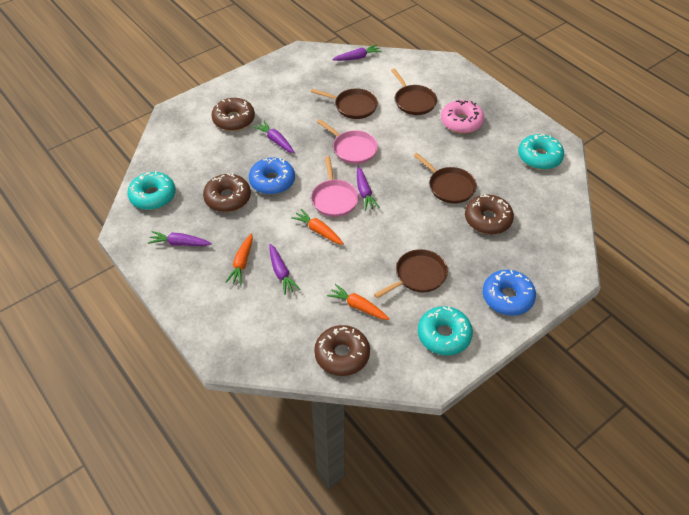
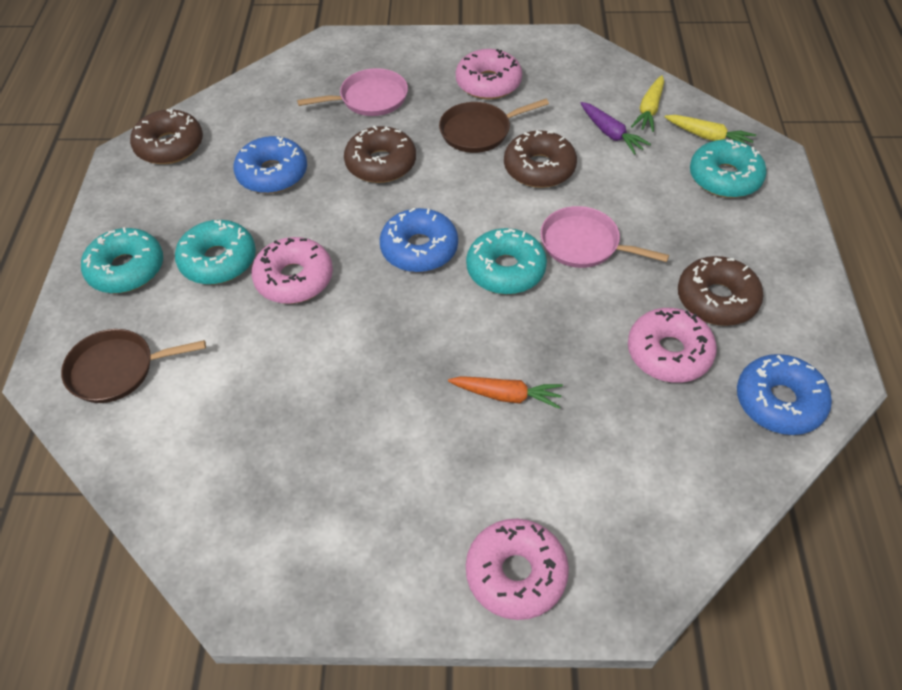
blue donut: 2 -> 3
brown pan: 4 -> 2
orange carrot: 3 -> 1
pink donut: 1 -> 4
purple carrot: 5 -> 1
turquoise donut: 3 -> 4
yellow carrot: 0 -> 2

